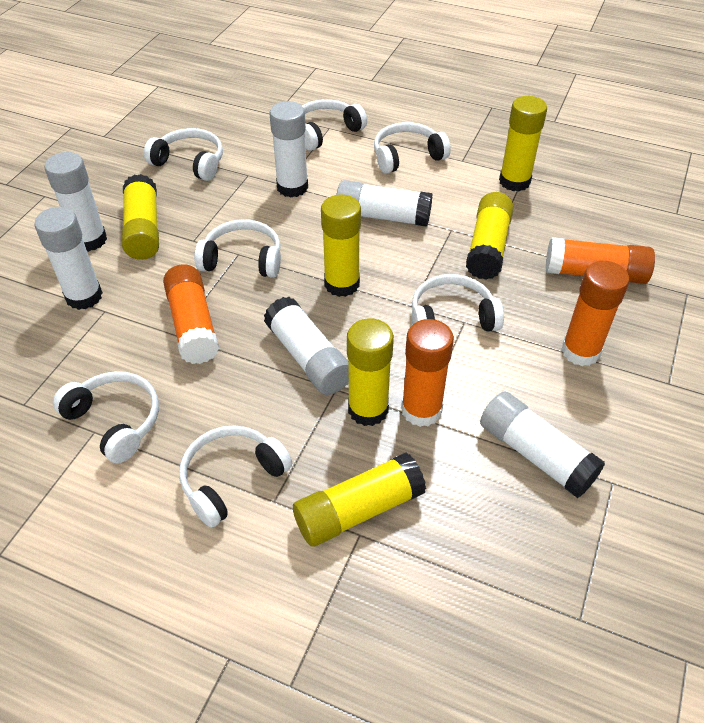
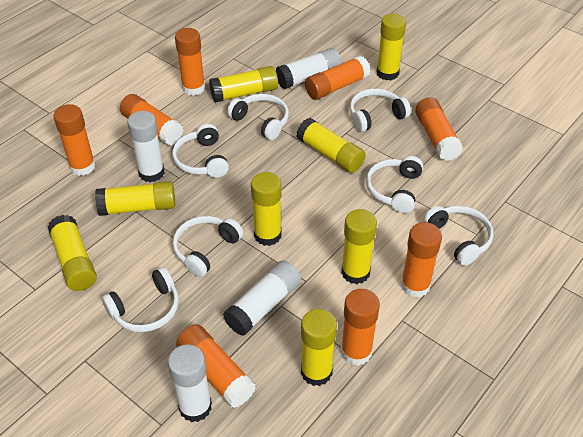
orange glue stick: 4 -> 8
white glue stick: 6 -> 4
yellow glue stick: 6 -> 8

